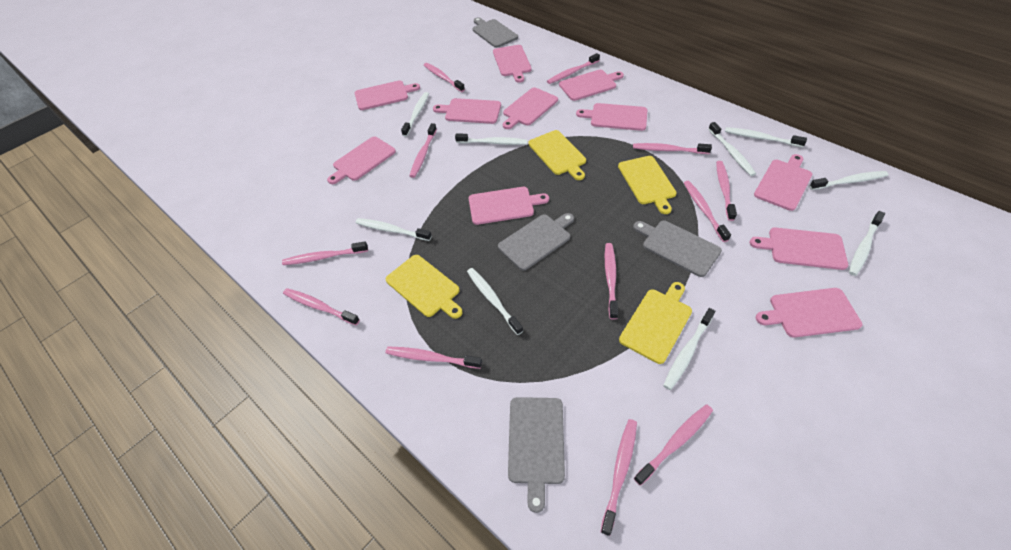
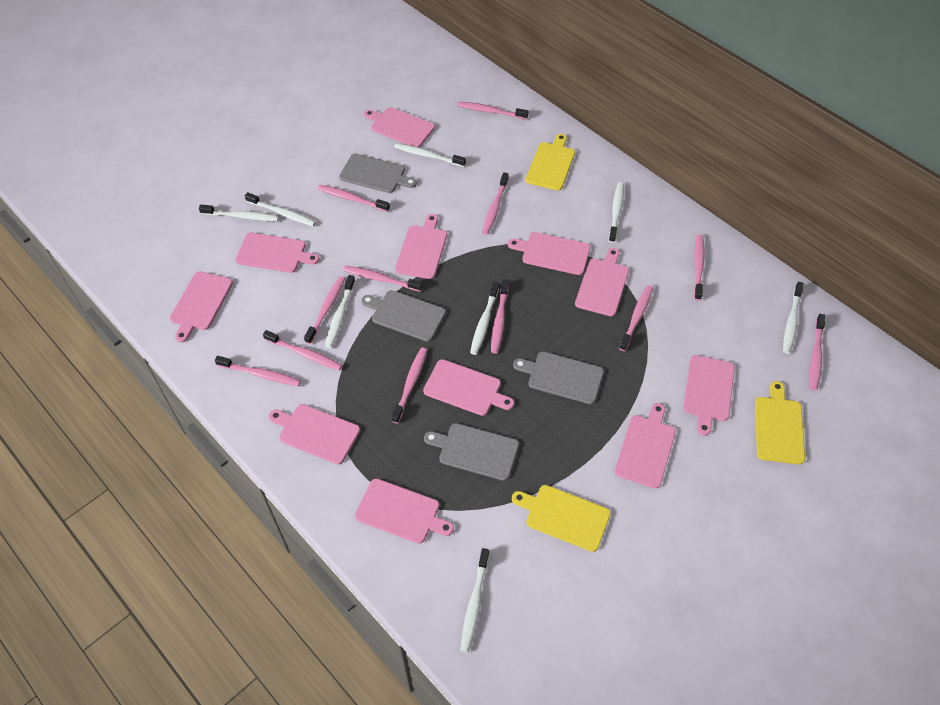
white toothbrush: 9 -> 8
yellow cutting board: 4 -> 3

